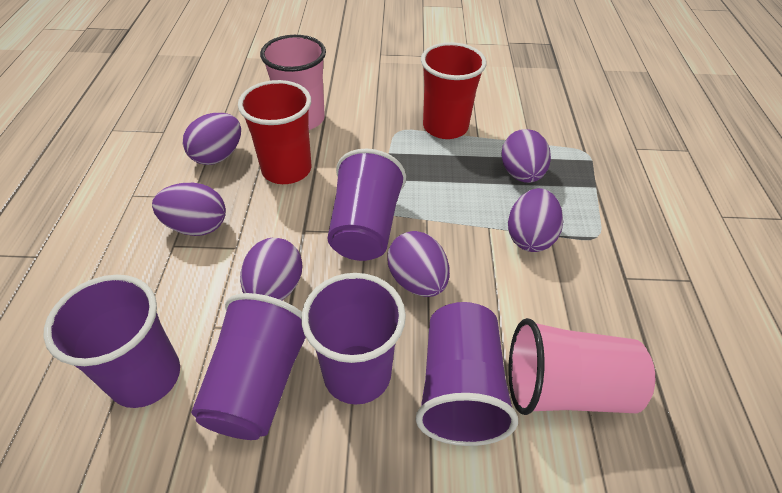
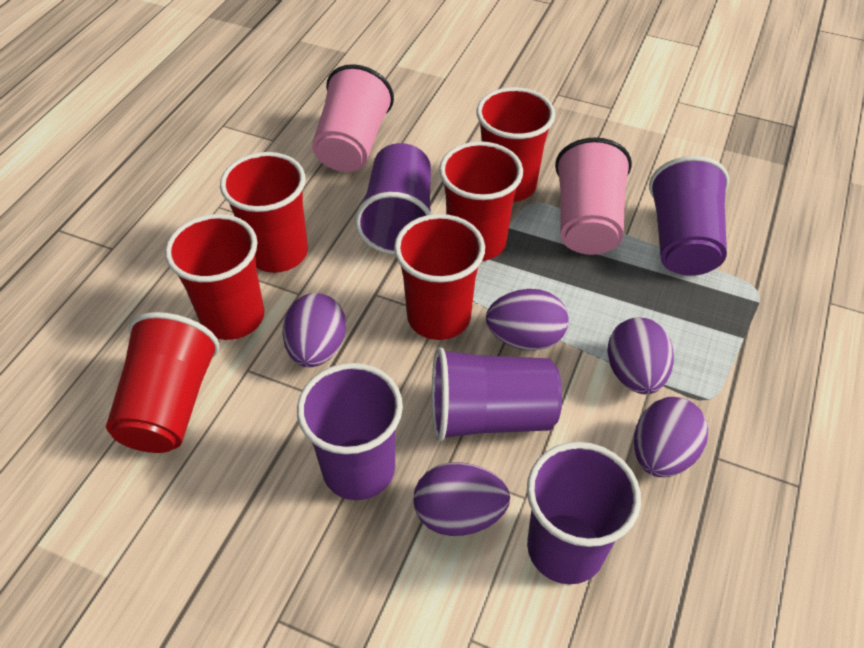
purple egg: 6 -> 5
red cup: 2 -> 6

